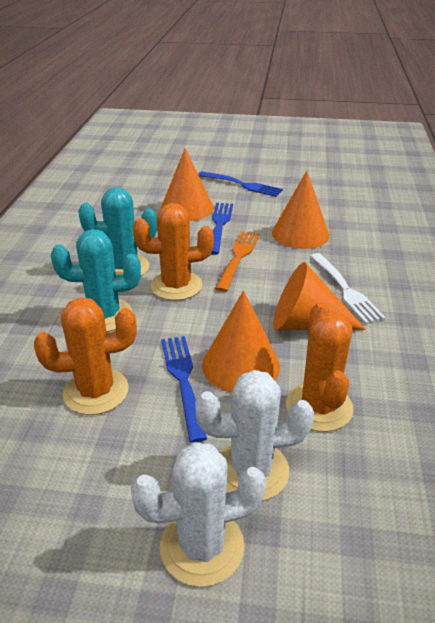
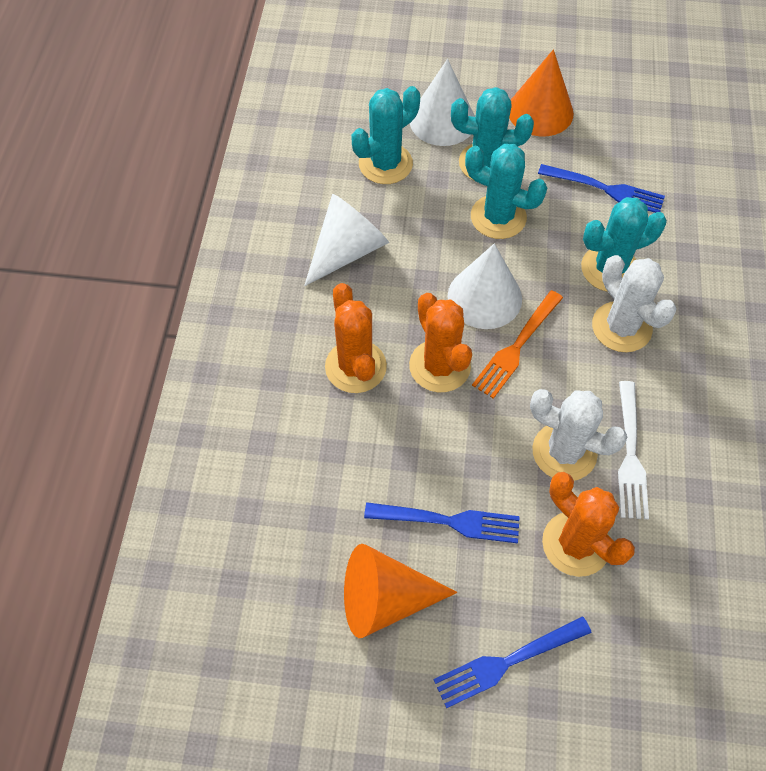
orange cone: 4 -> 2
turquoise cactus: 2 -> 4
white cone: 0 -> 3

